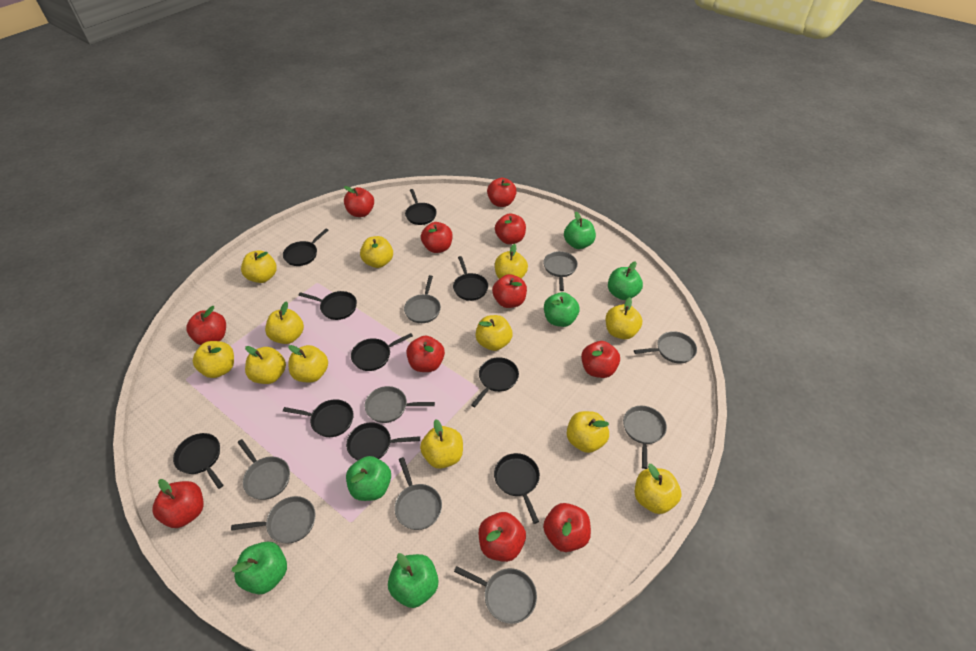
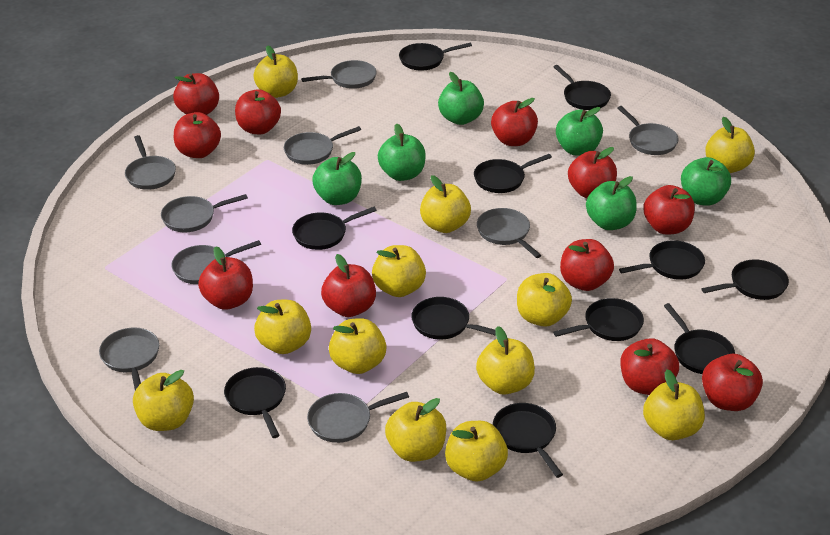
black pan: 10 -> 11

